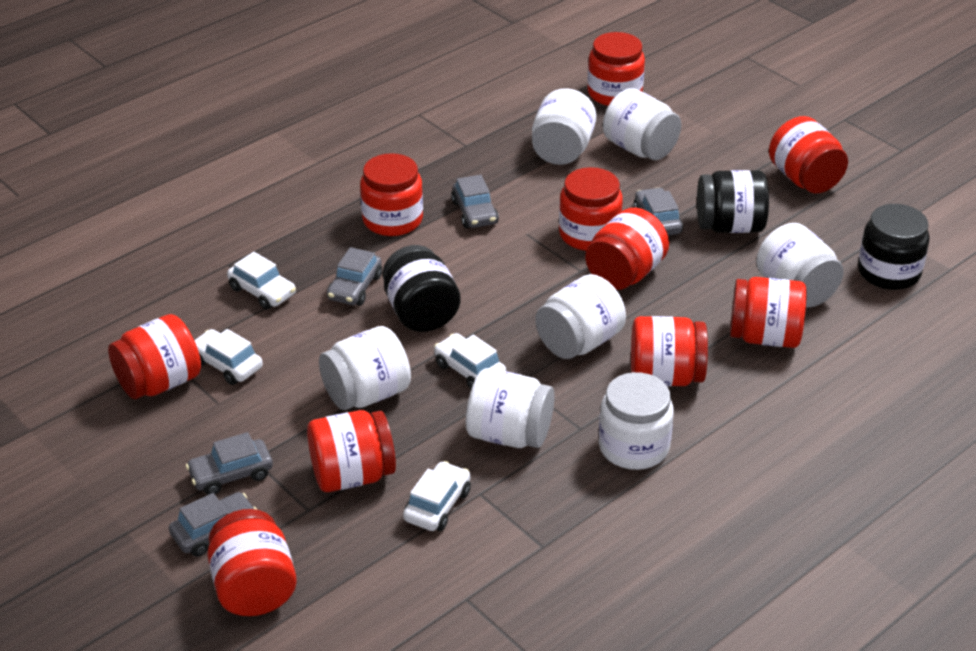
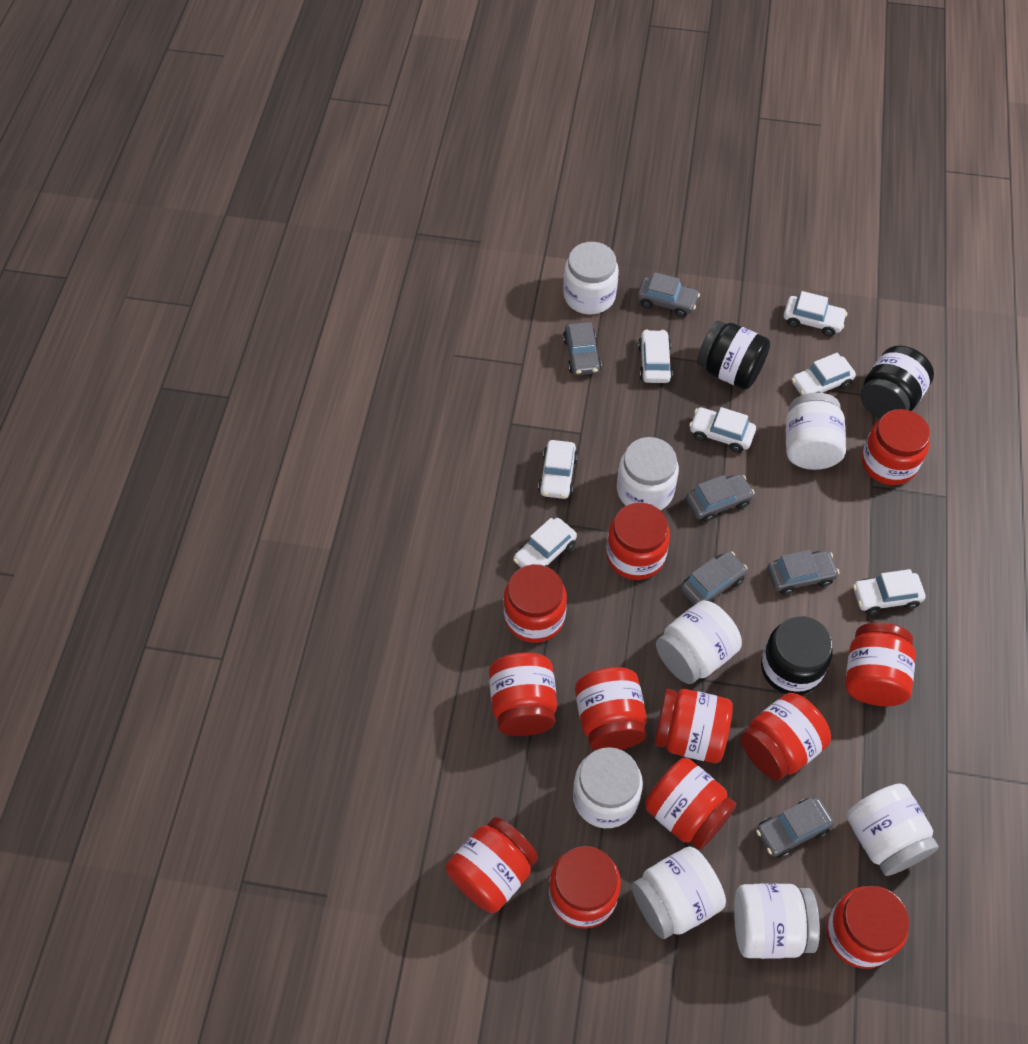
grey car: 5 -> 6
red jar: 10 -> 12
white car: 4 -> 7
white jar: 7 -> 8

